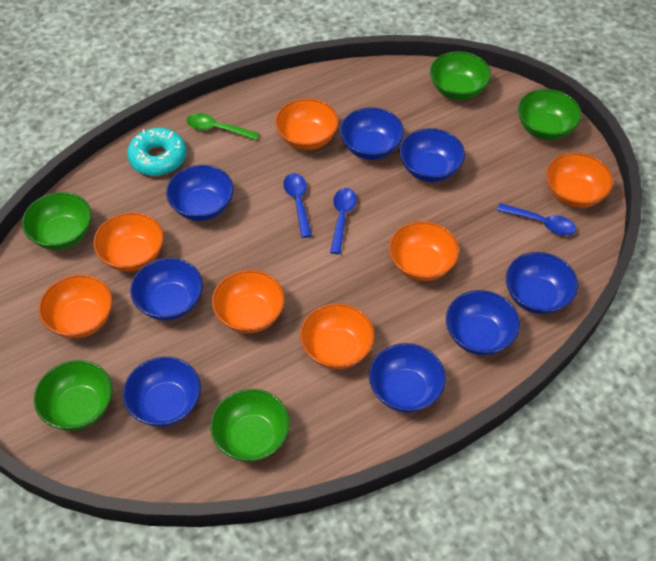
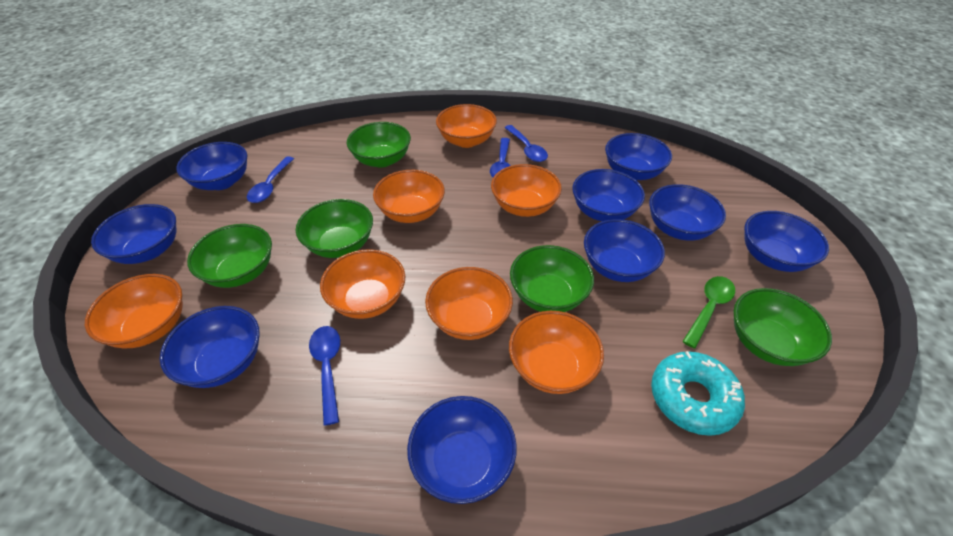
blue bowl: 8 -> 9
blue spoon: 3 -> 4

